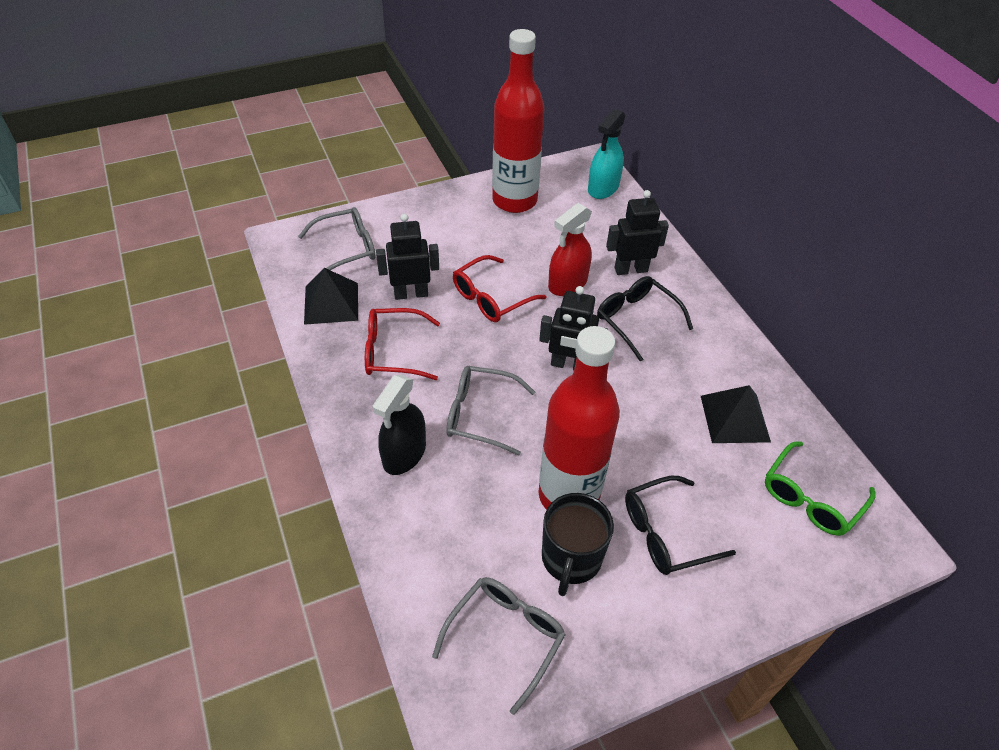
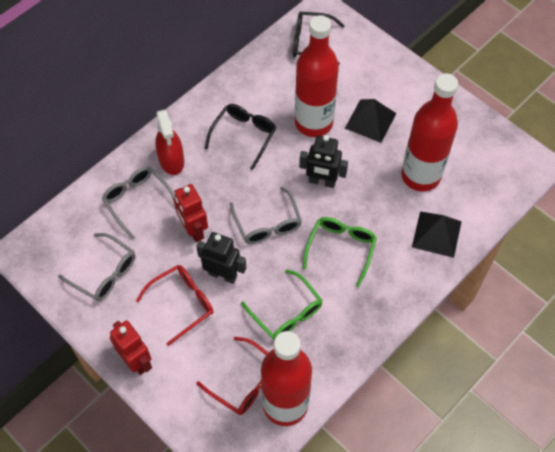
black mug: 1 -> 0
black robot: 3 -> 2
black spray bottle: 1 -> 0
green glasses: 1 -> 2
red bottle: 2 -> 3
red robot: 0 -> 2
turquoise spray bottle: 1 -> 0

